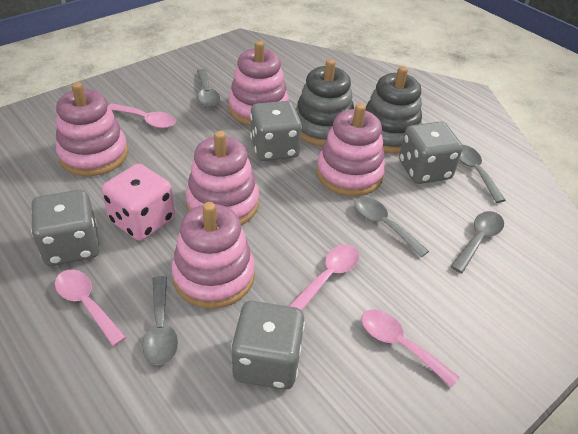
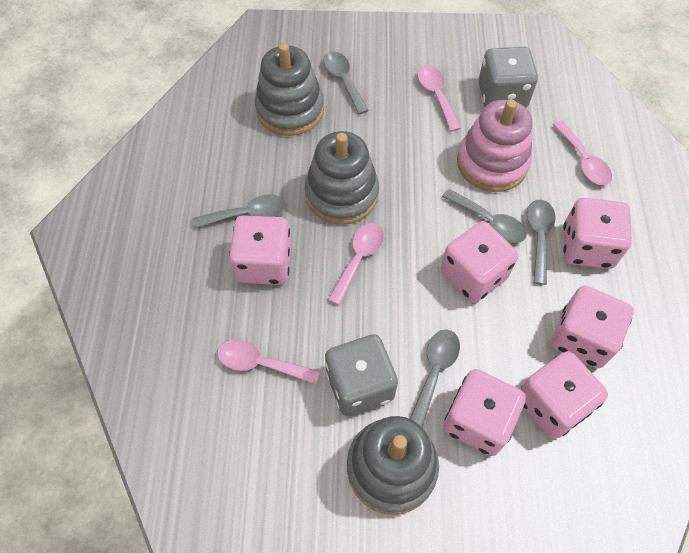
grey dice: 4 -> 2
grey stacking toy: 2 -> 3
pink dice: 1 -> 6
pink stacking toy: 5 -> 1

